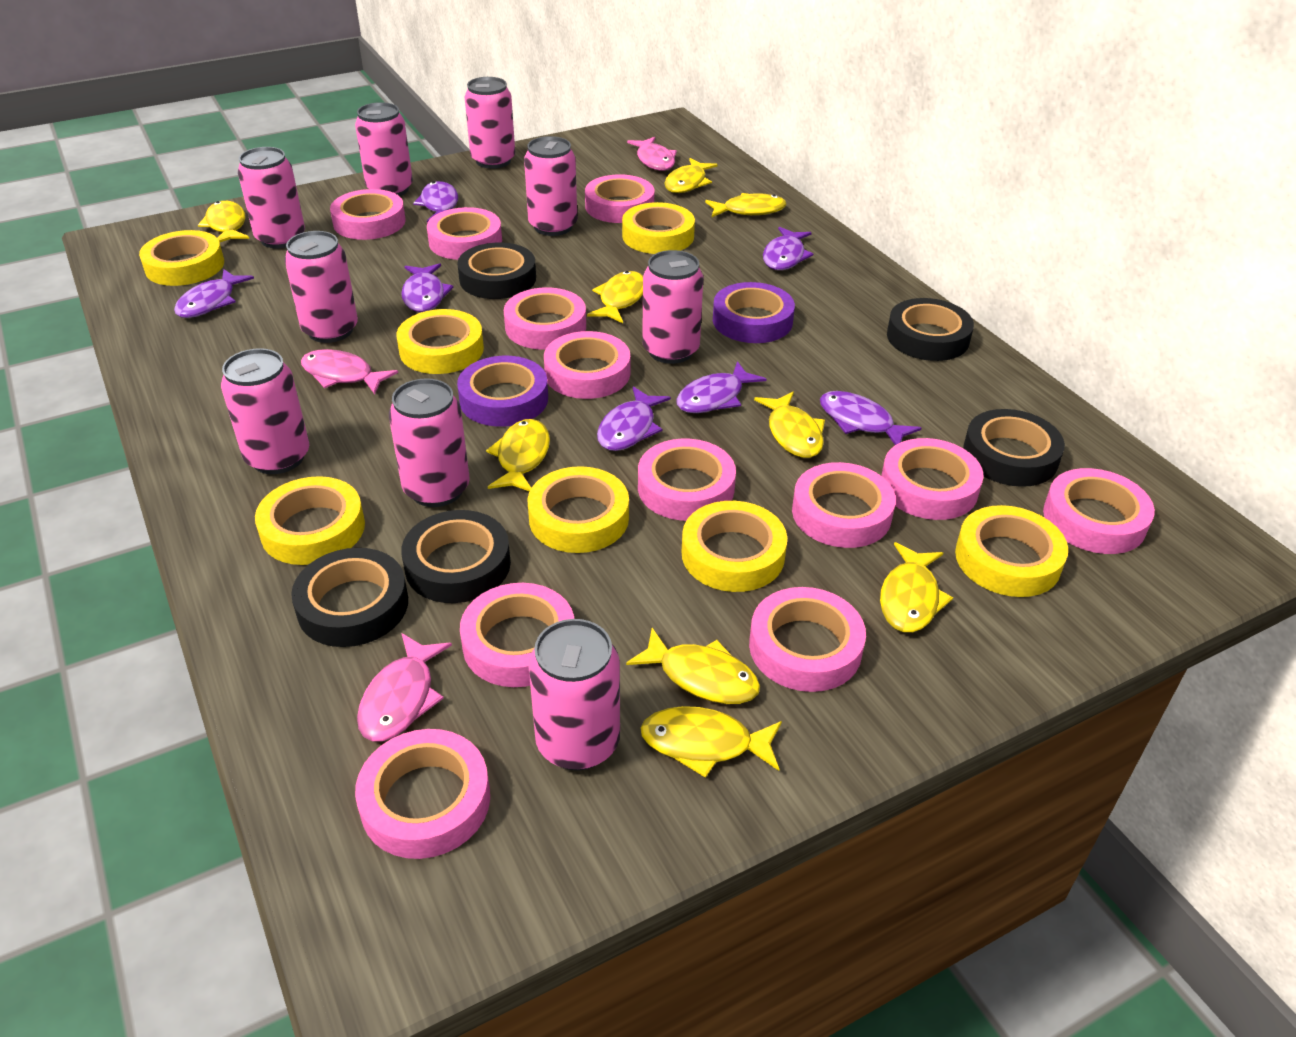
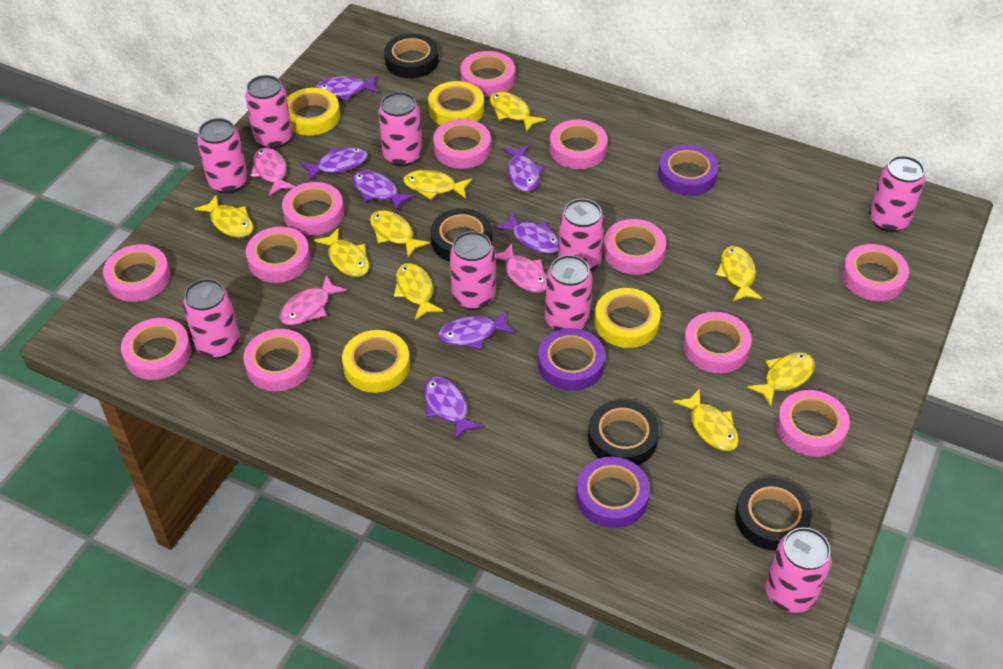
black tape: 5 -> 4
purple tape: 2 -> 3
yellow tape: 7 -> 4

